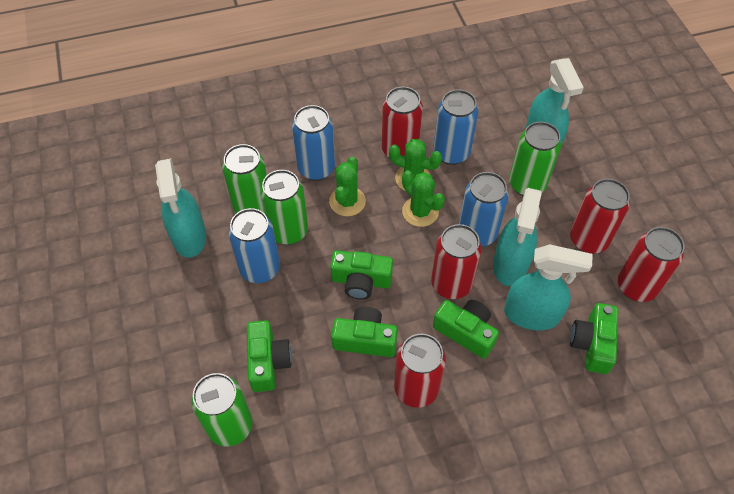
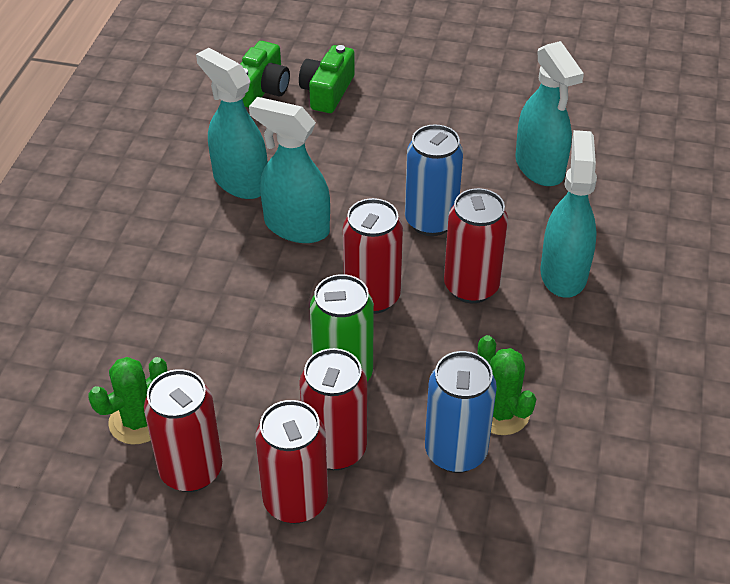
blue can: 4 -> 2
green cactus: 3 -> 2
green camera: 5 -> 2
green can: 4 -> 1

